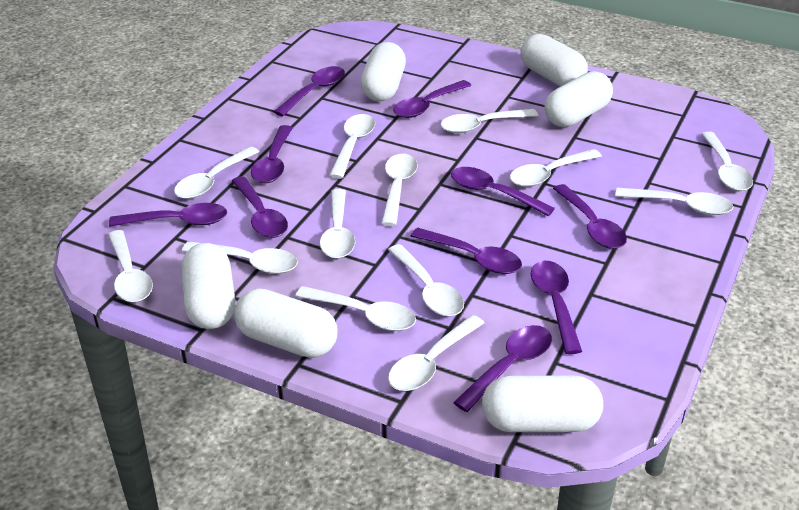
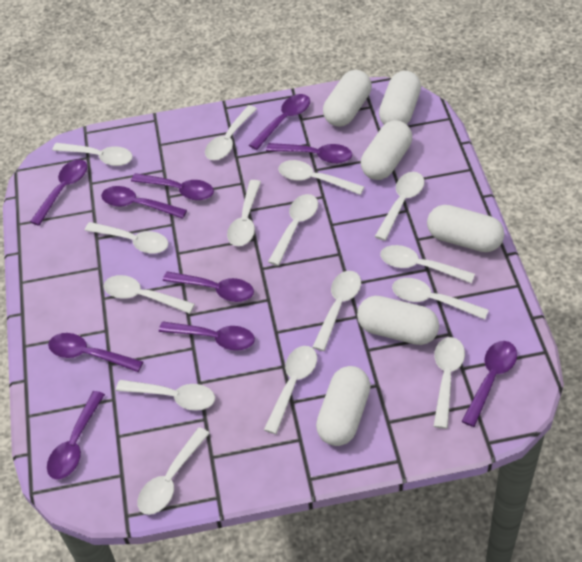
white spoon: 13 -> 15

